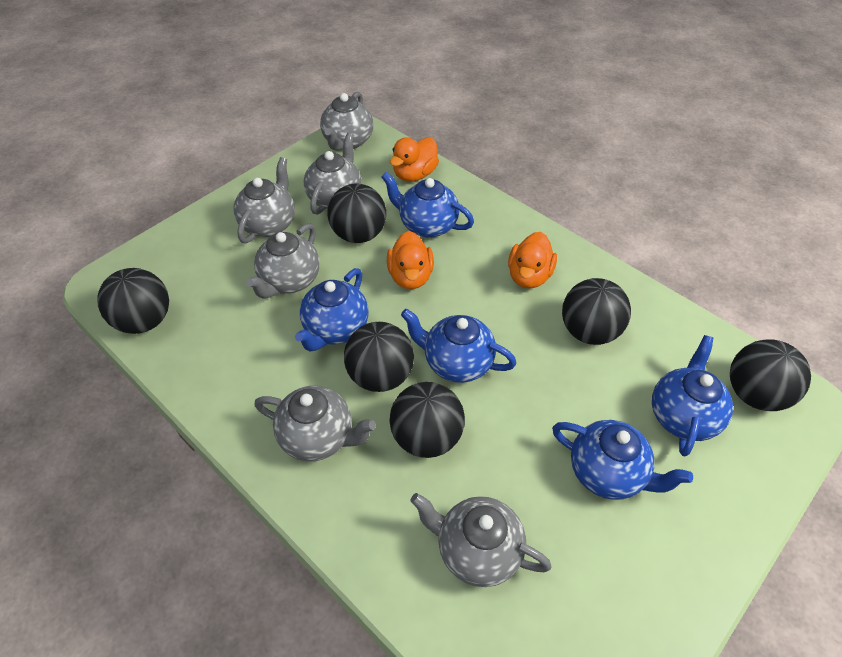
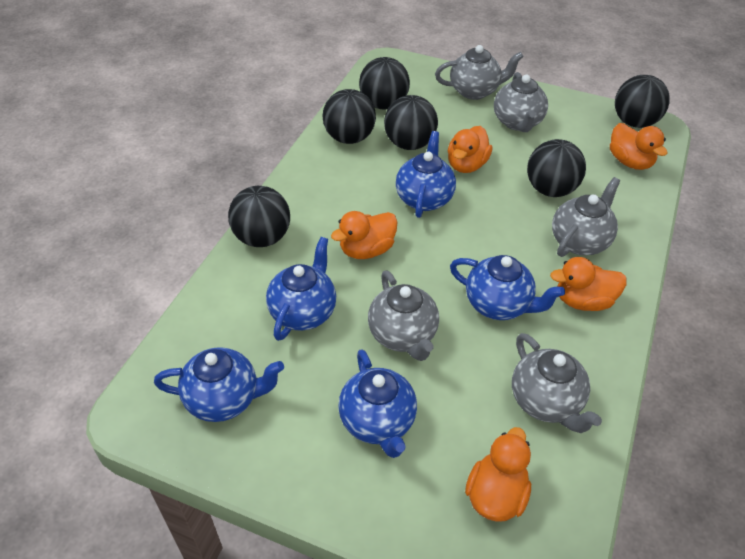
grey teapot: 6 -> 5
orange duck: 3 -> 5

